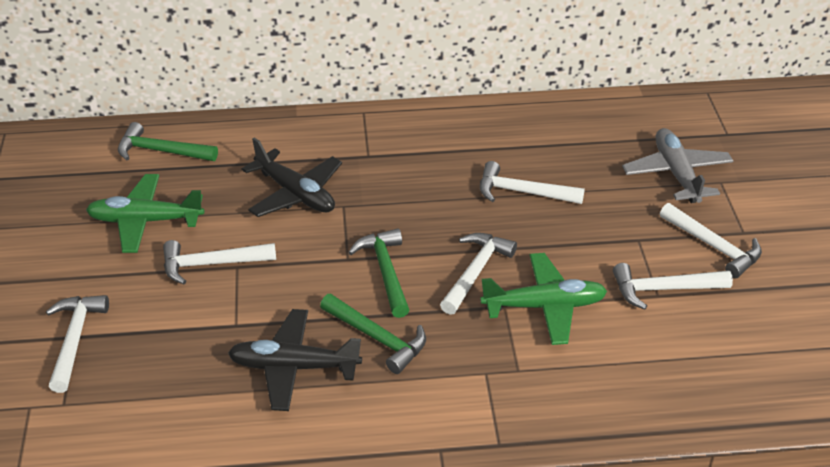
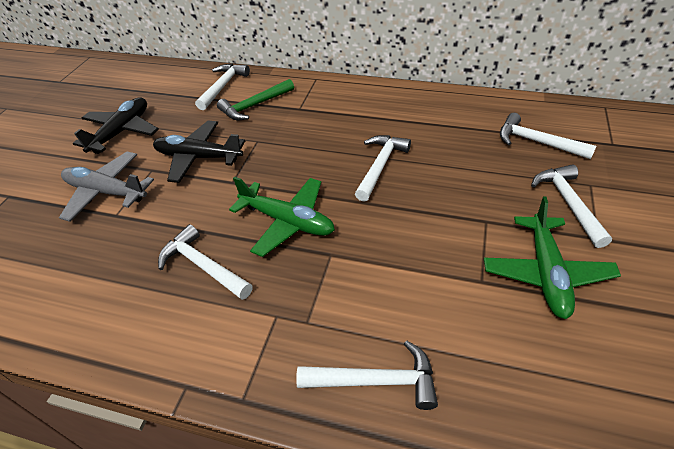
green hammer: 3 -> 1

